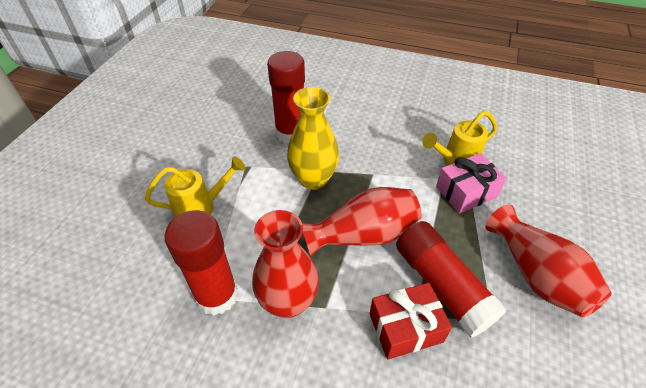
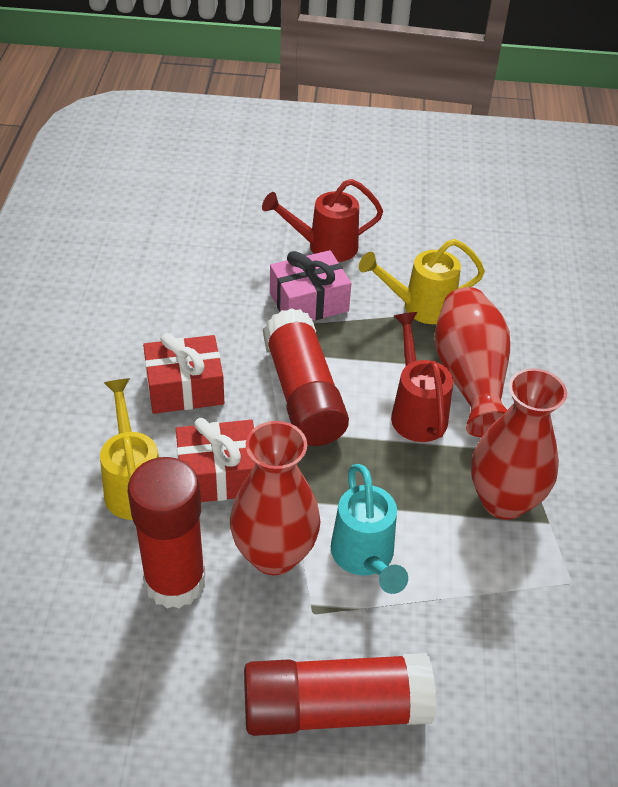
red gift: 1 -> 2
red watering can: 0 -> 2
turquoise watering can: 0 -> 1
yellow vase: 1 -> 0

